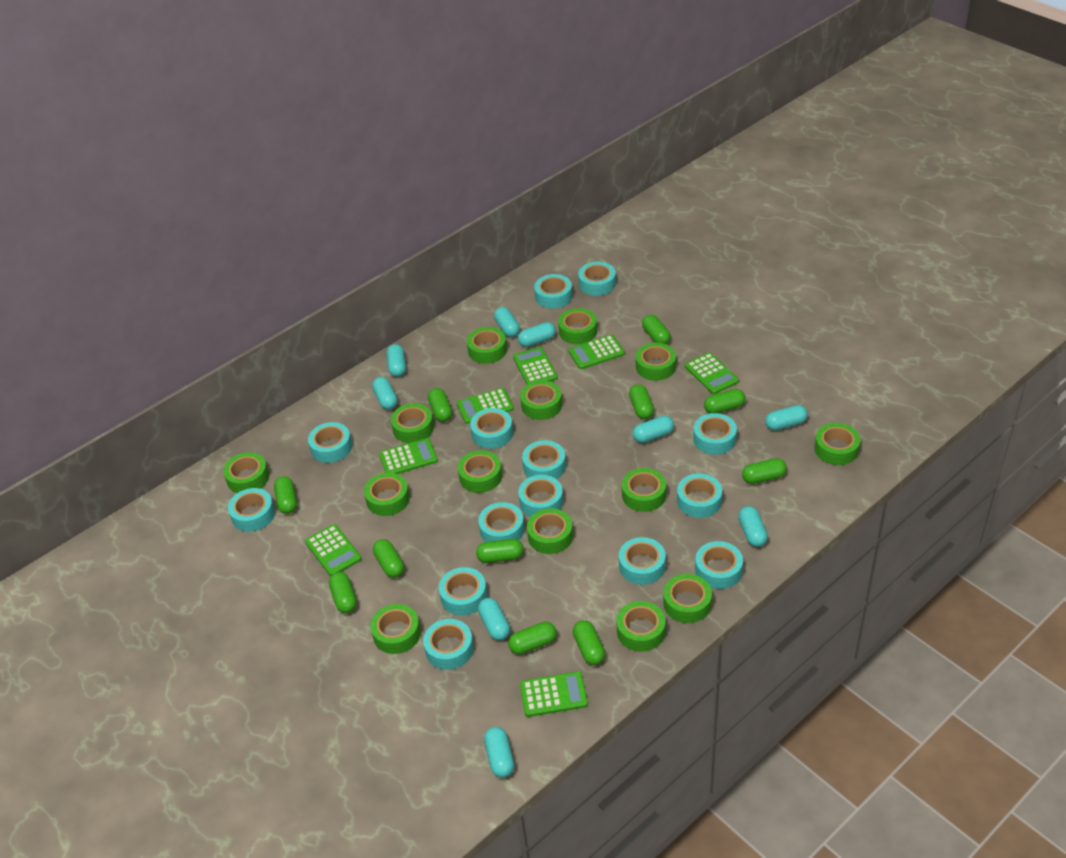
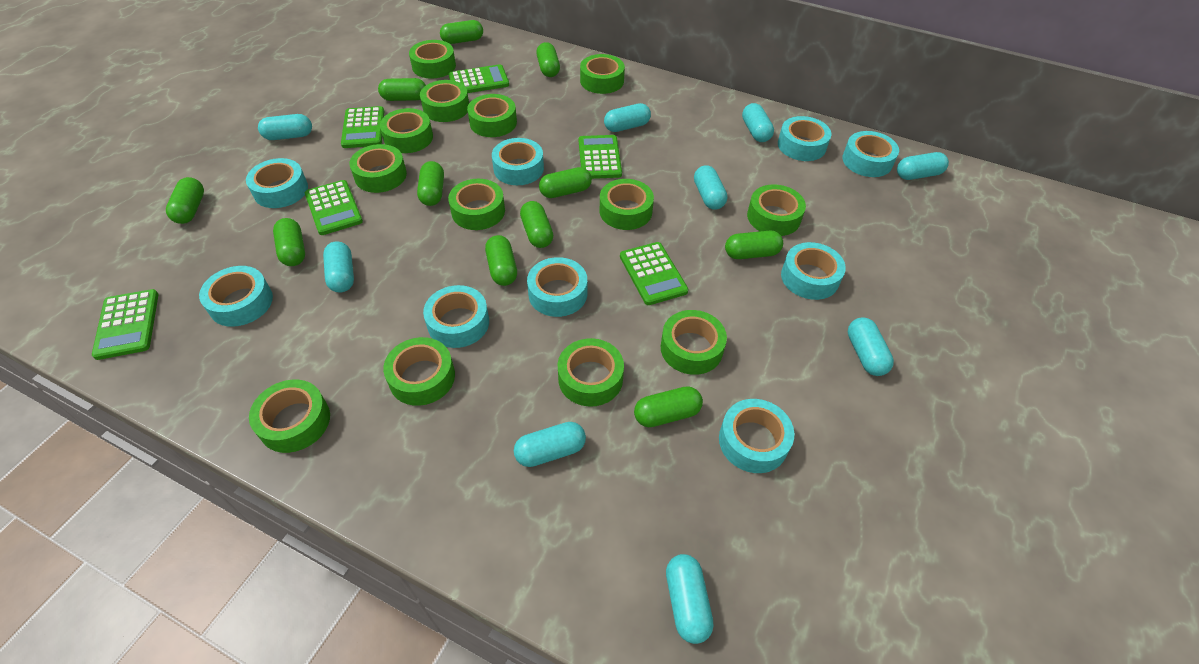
green calculator: 7 -> 6
green tape: 14 -> 13
turquoise tape: 14 -> 9

